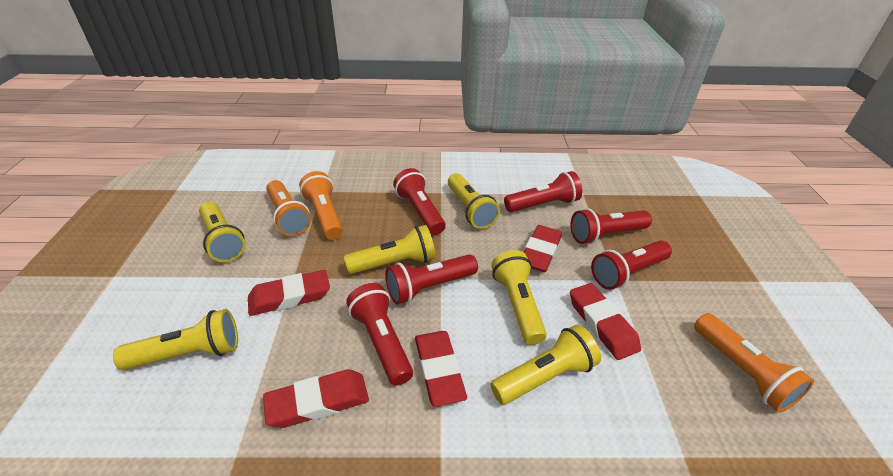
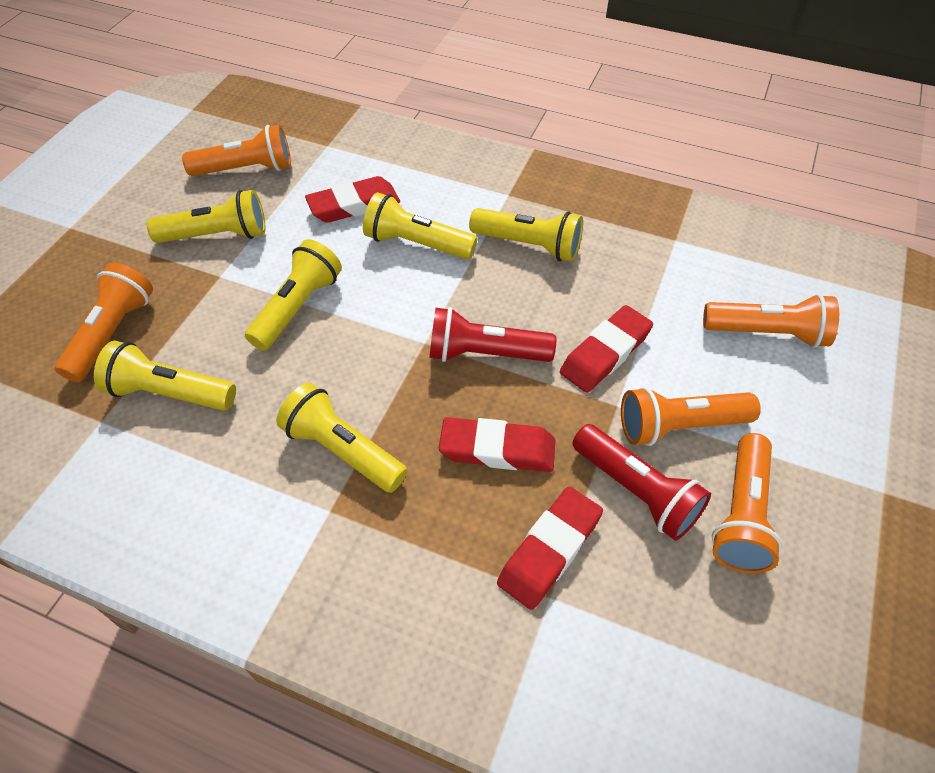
orange flashlight: 3 -> 5
red eraser: 5 -> 4
red flashlight: 6 -> 2

